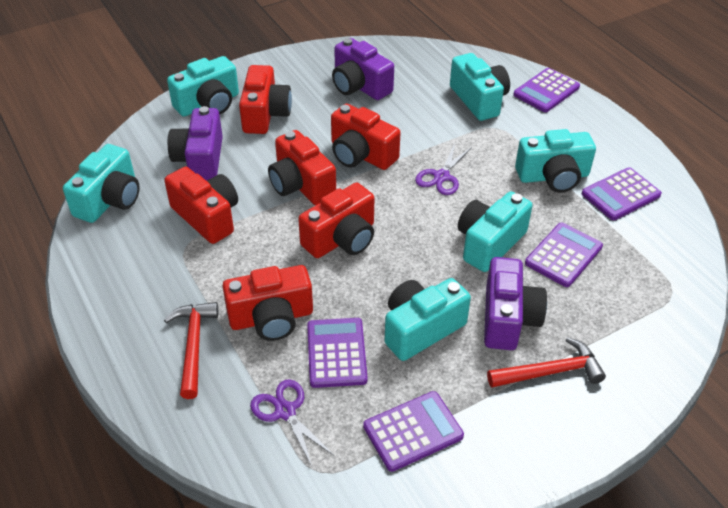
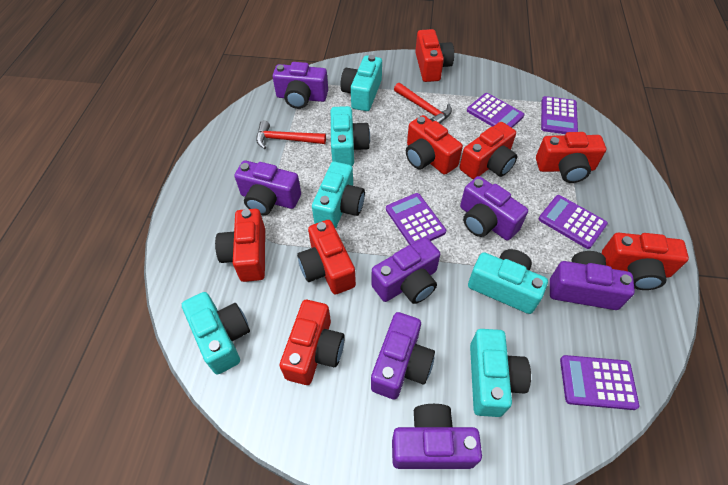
purple camera: 3 -> 7
purple scissors: 2 -> 0
red camera: 6 -> 8

